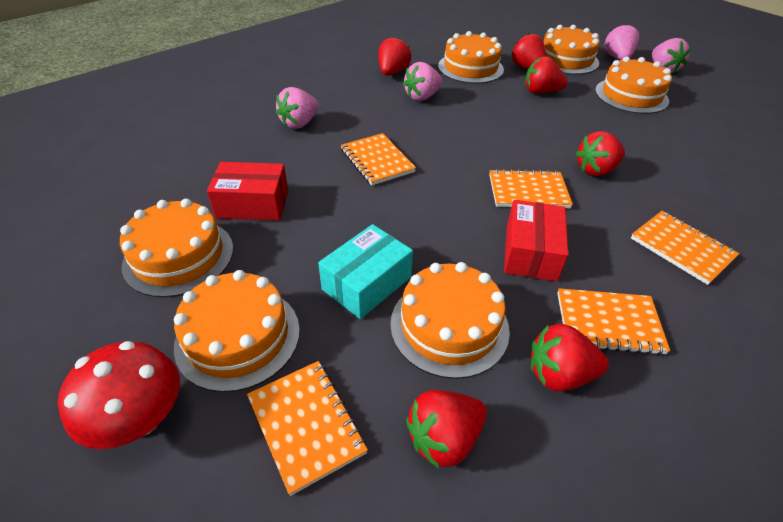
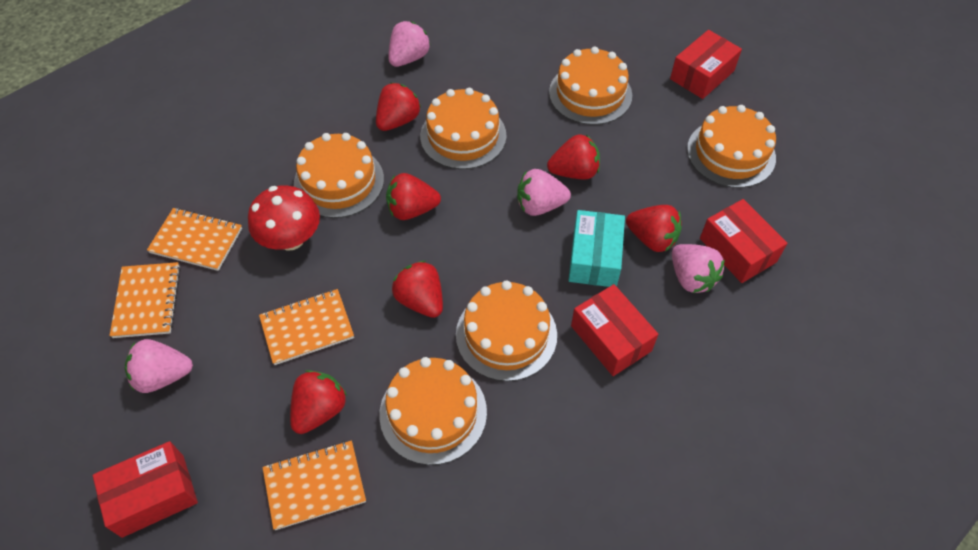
orange notebook: 5 -> 4
red box: 2 -> 4

